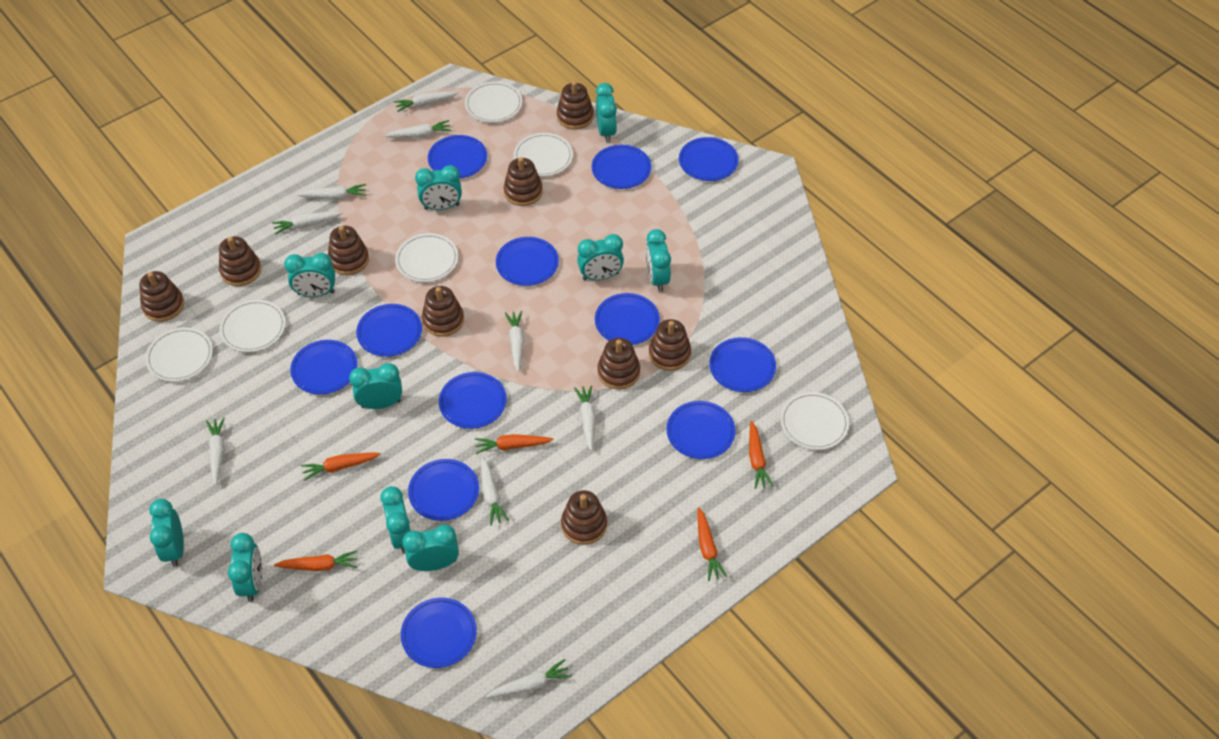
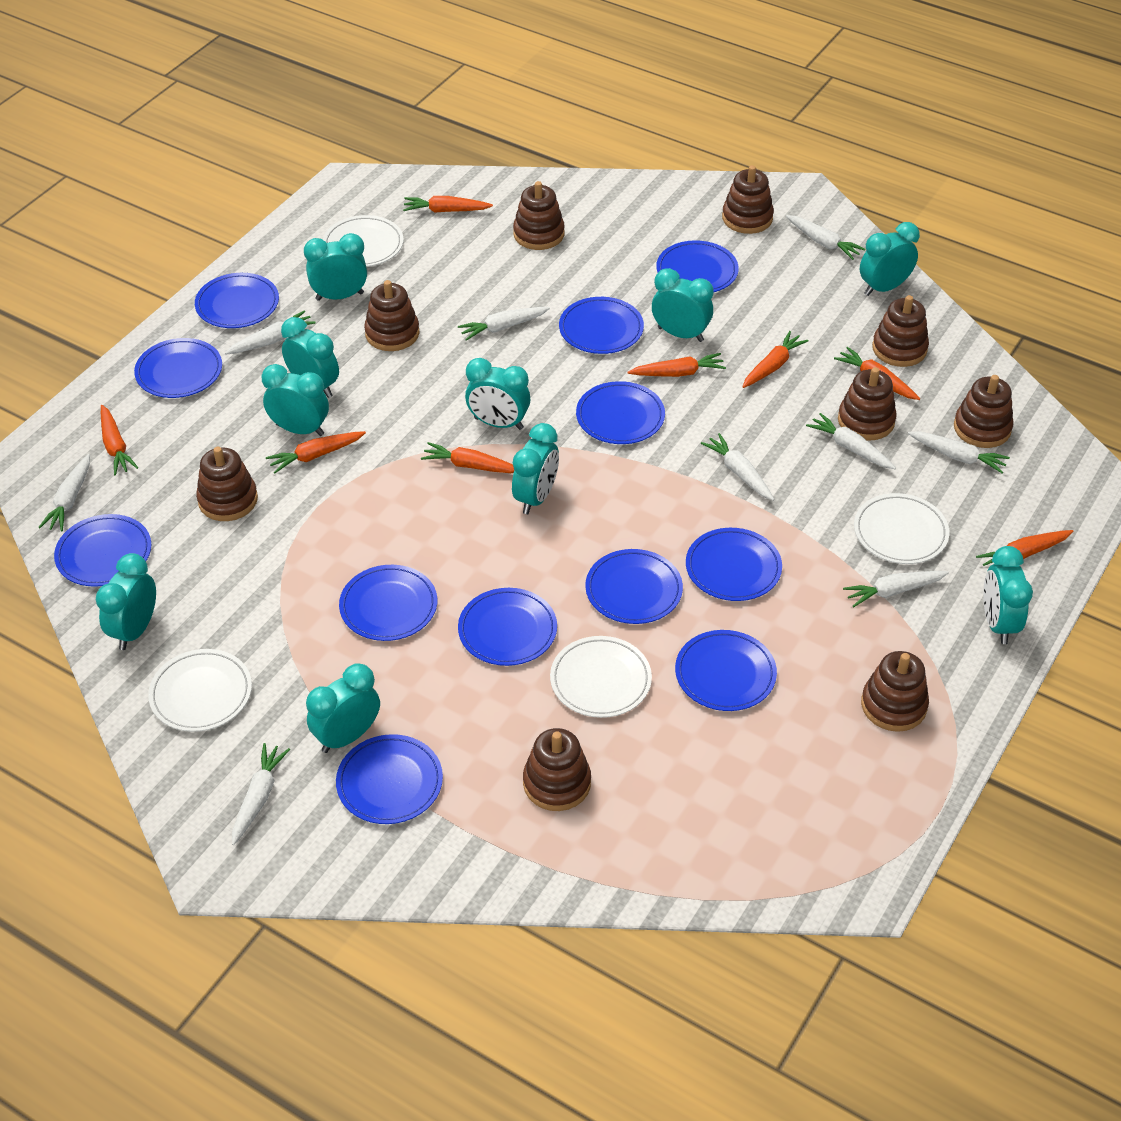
orange carrot: 5 -> 8
white plate: 6 -> 4

